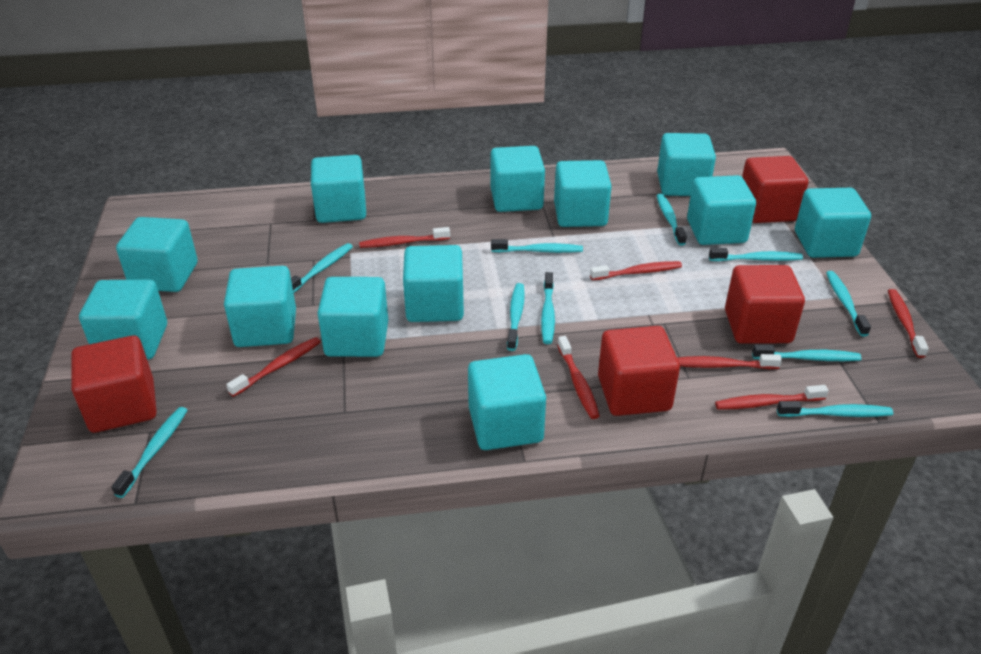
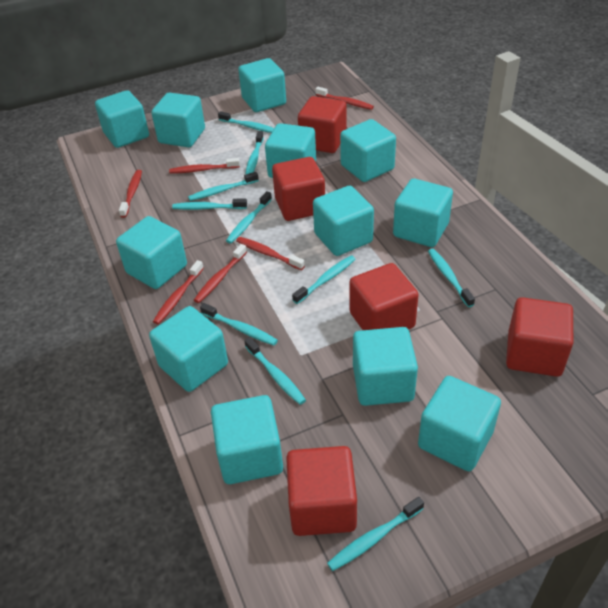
red cube: 4 -> 5
red toothbrush: 7 -> 6

